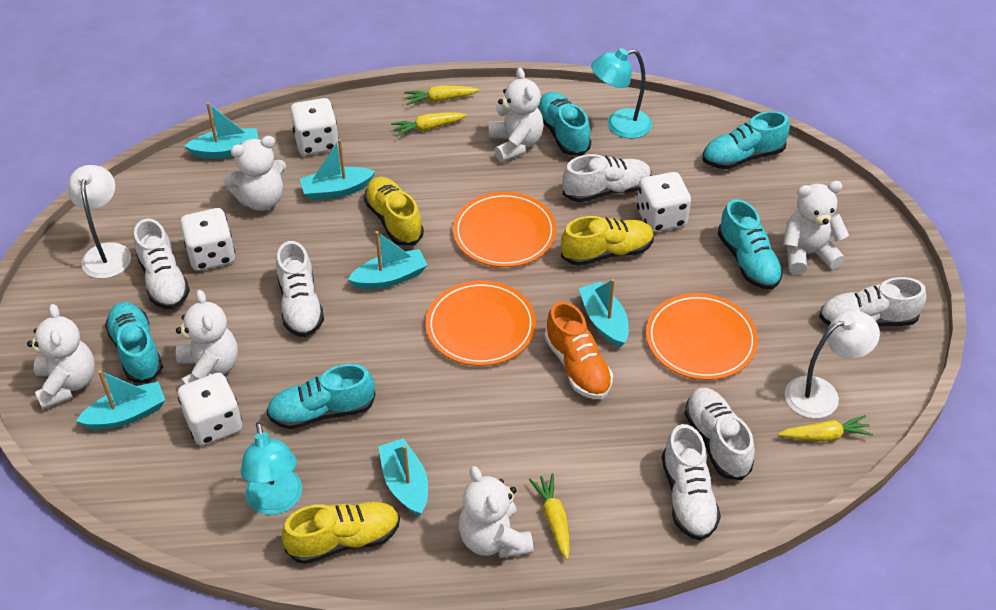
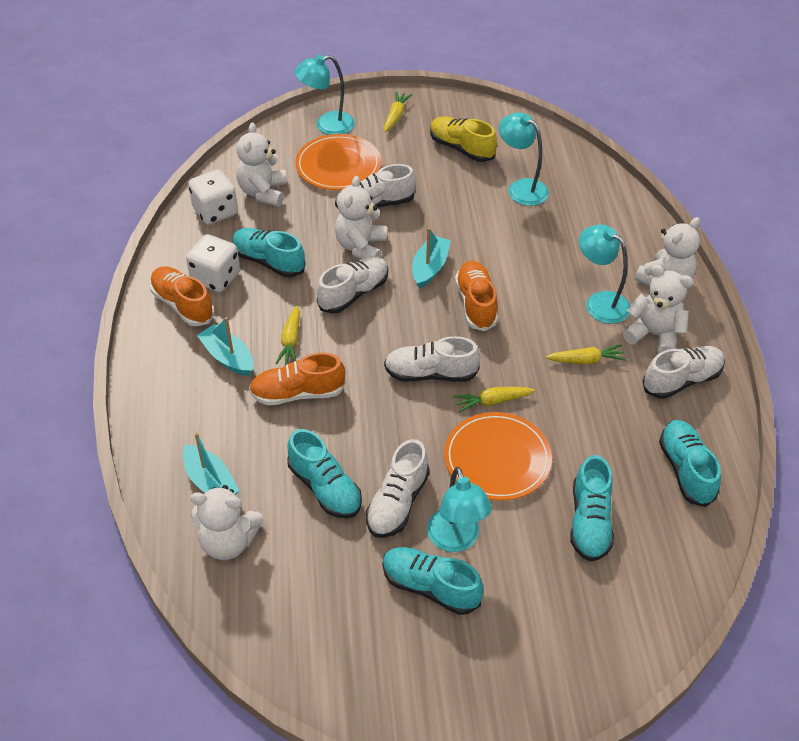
orange plate: 3 -> 2
orange shoe: 1 -> 3
turquoise boat: 6 -> 3
turquoise lamp: 2 -> 4
white dice: 4 -> 2
white lamp: 2 -> 0
white shoe: 6 -> 5
white teddy bear: 6 -> 5
yellow shoe: 3 -> 1

